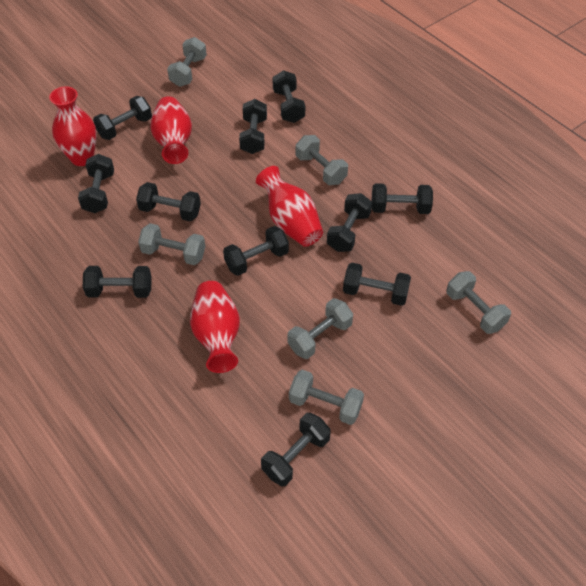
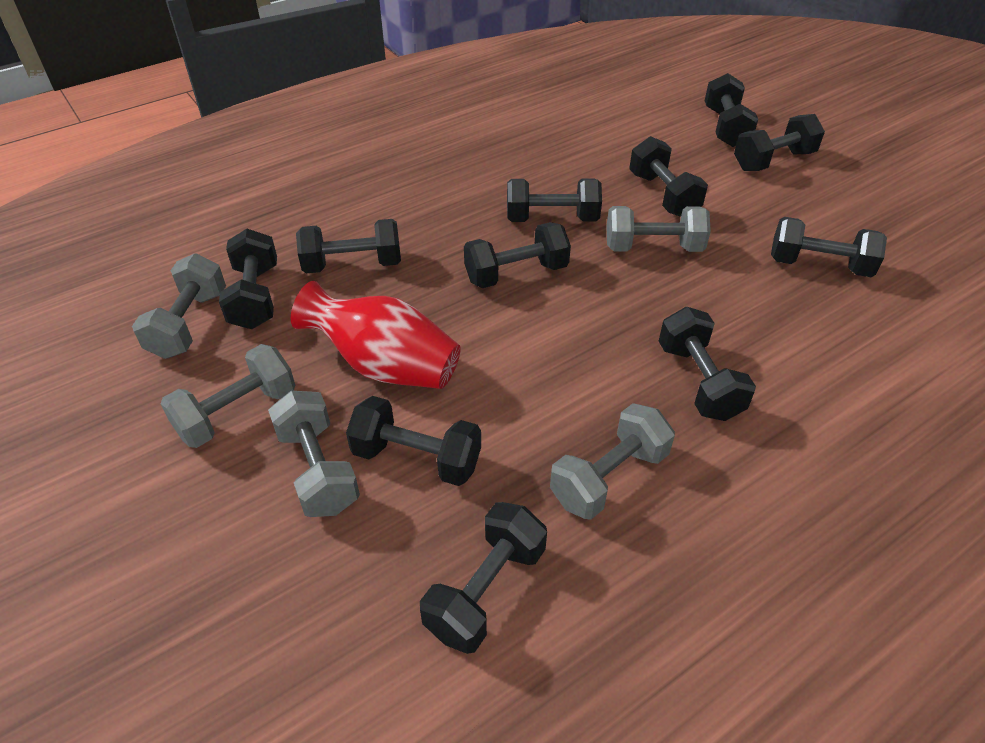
grey dumbbell: 6 -> 5
red vase: 4 -> 1

